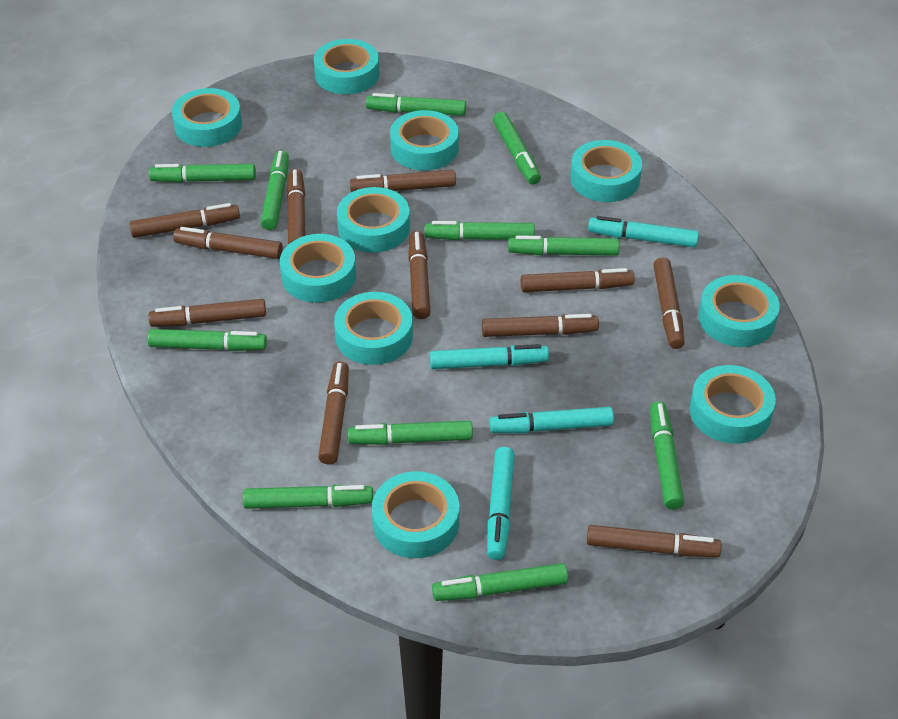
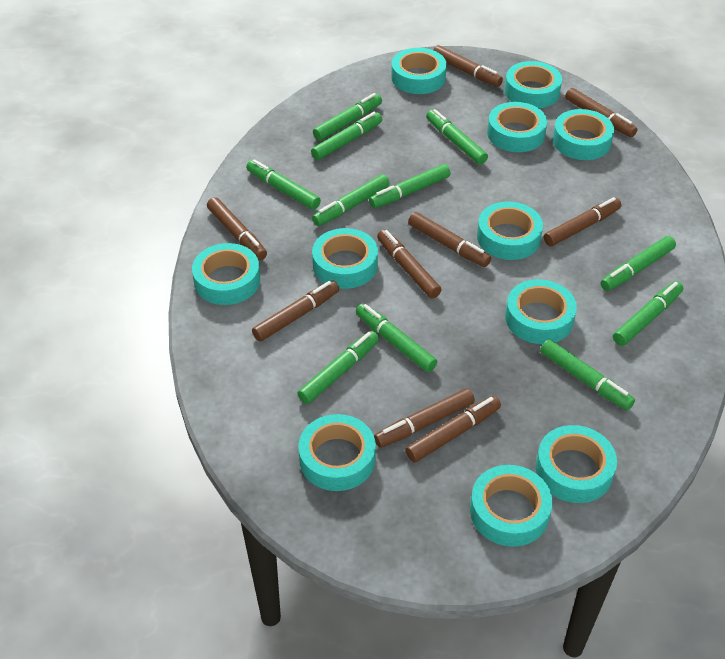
brown marker: 11 -> 9
turquoise marker: 4 -> 0
turquoise tape: 10 -> 11

